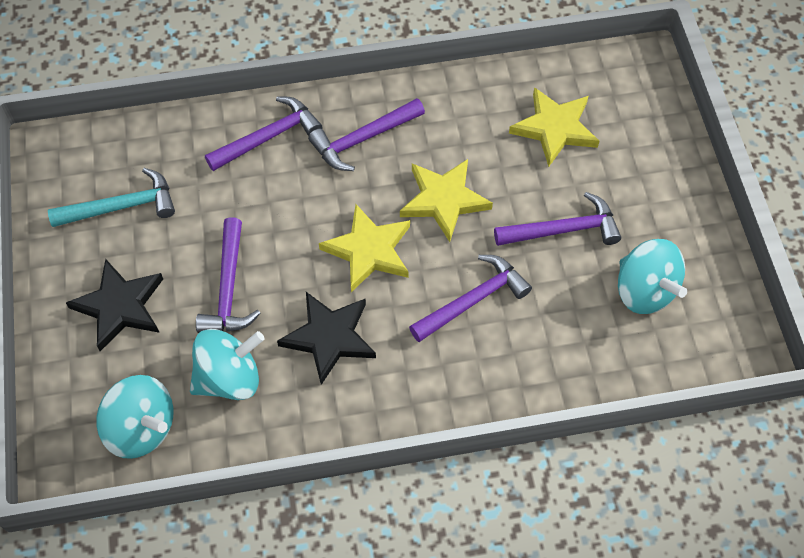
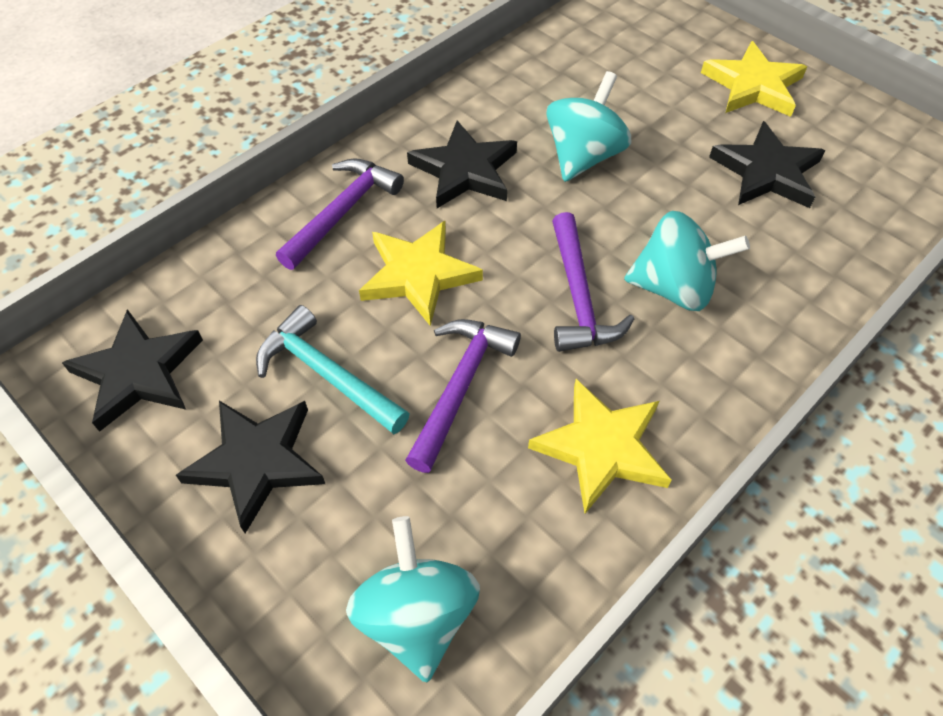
black star: 2 -> 4
purple hammer: 5 -> 3

